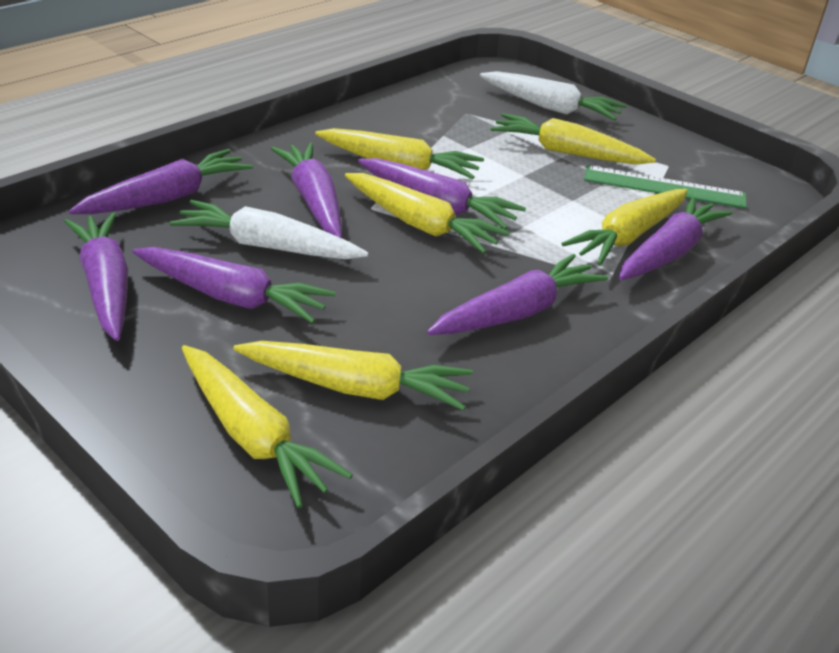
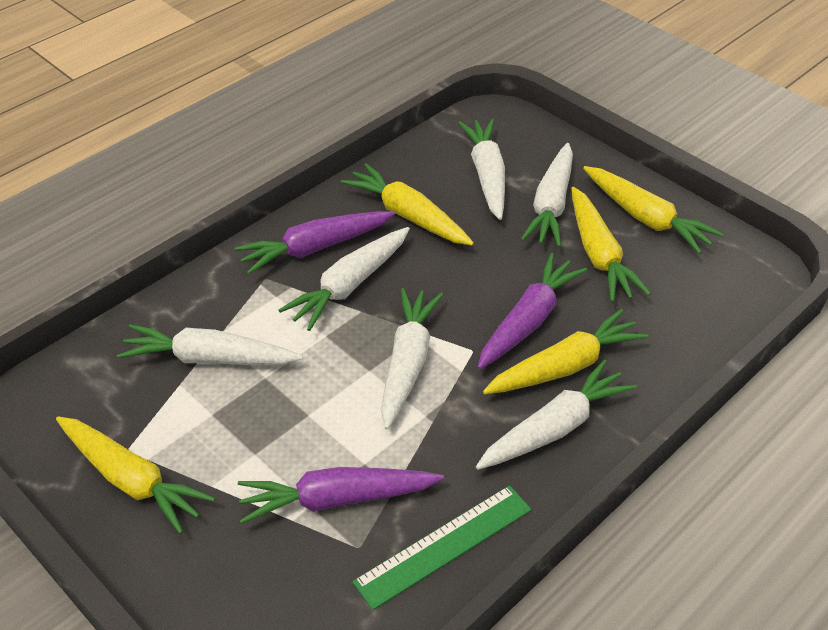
purple carrot: 7 -> 3
white carrot: 2 -> 6
yellow carrot: 6 -> 5

